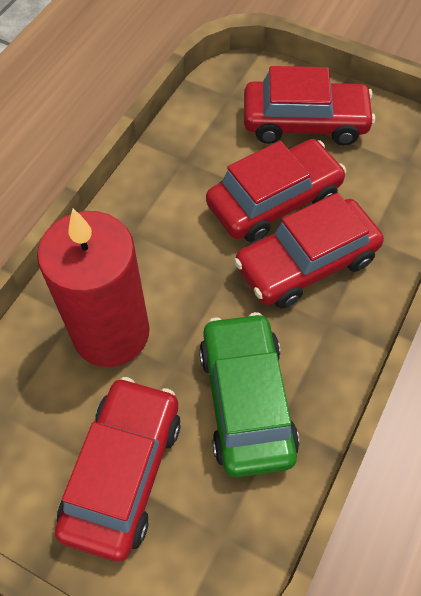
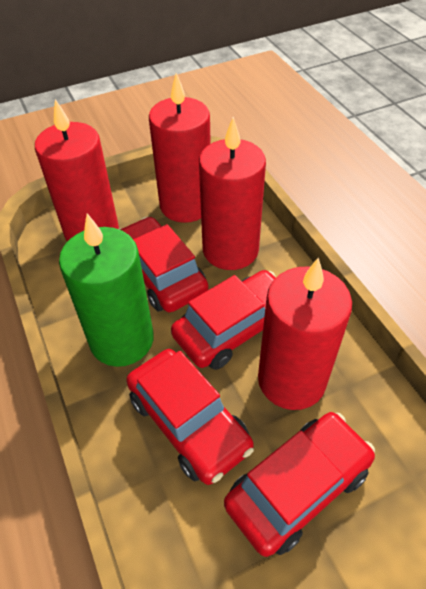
green candle: 0 -> 1
green car: 1 -> 0
red candle: 1 -> 4

